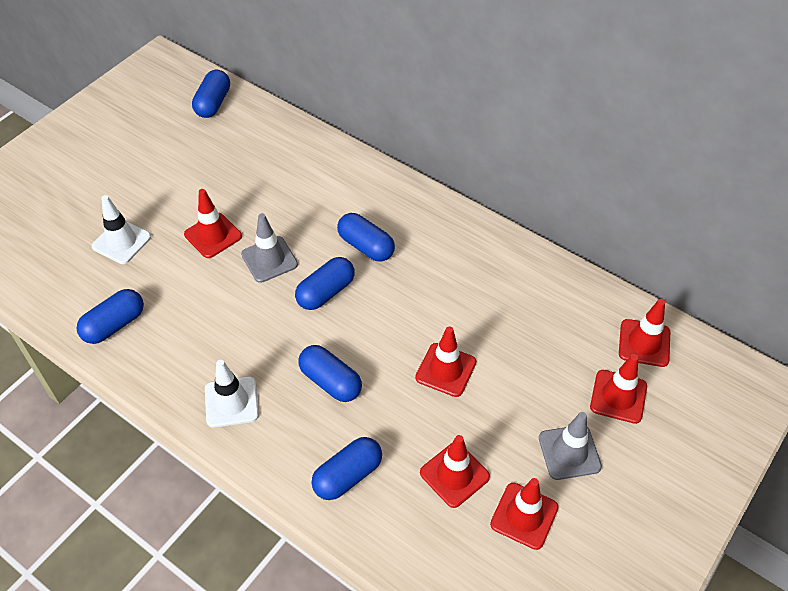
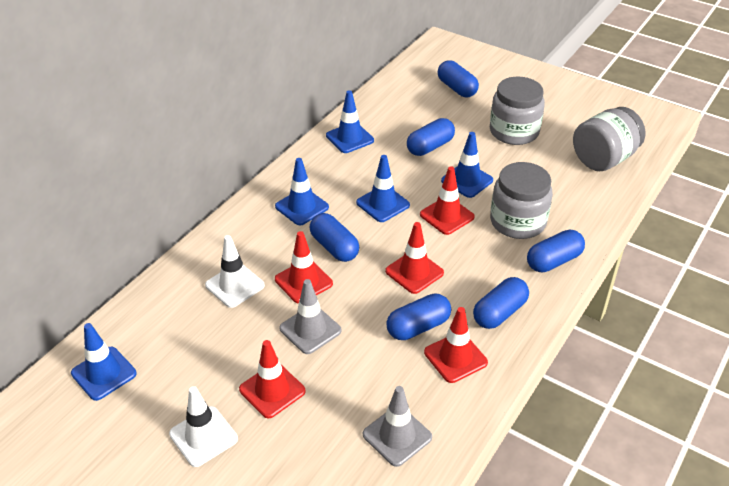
blue traffic cone: 0 -> 5
grey jar: 0 -> 3
red traffic cone: 6 -> 5

